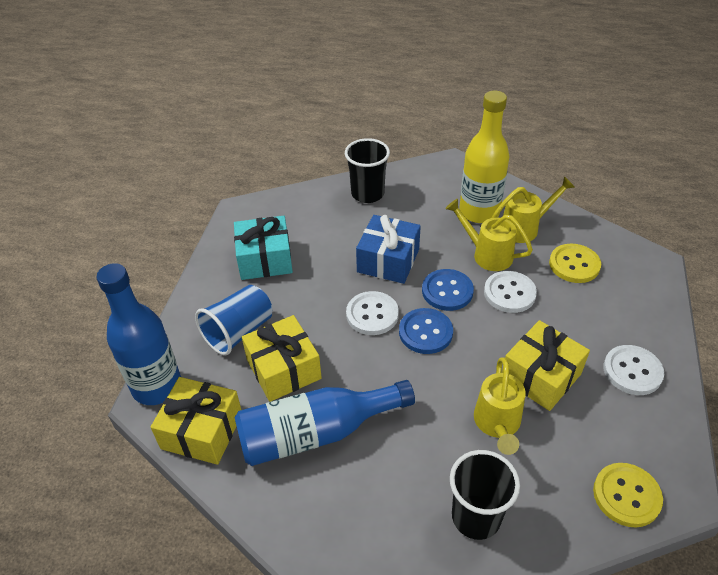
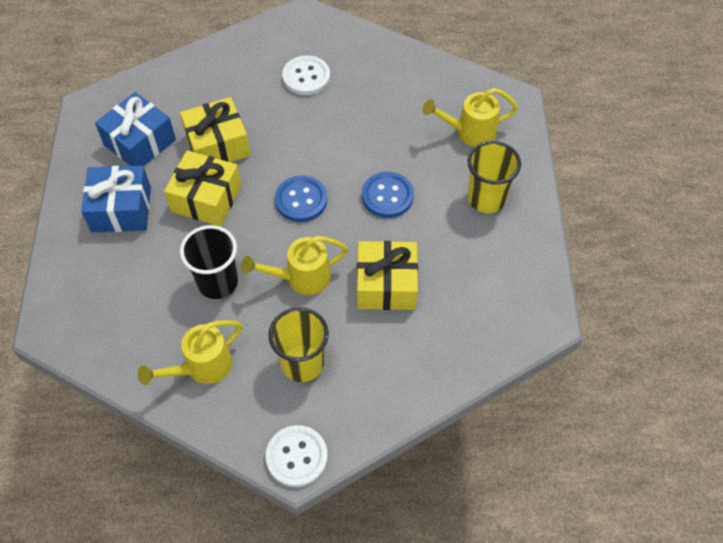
black cup: 2 -> 1
blue bottle: 2 -> 0
blue cup: 1 -> 0
blue gift: 1 -> 2
turquoise gift: 1 -> 0
white button: 3 -> 2
yellow bottle: 1 -> 0
yellow button: 2 -> 0
yellow cup: 0 -> 2

